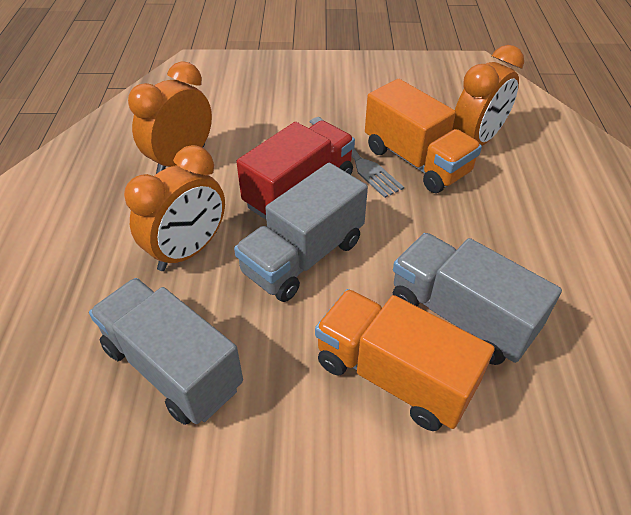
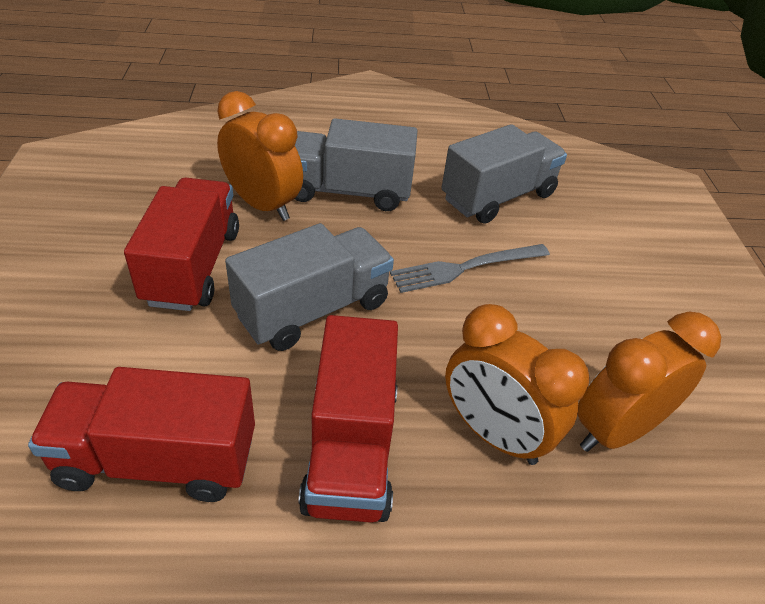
orange truck: 2 -> 0
red truck: 1 -> 3

